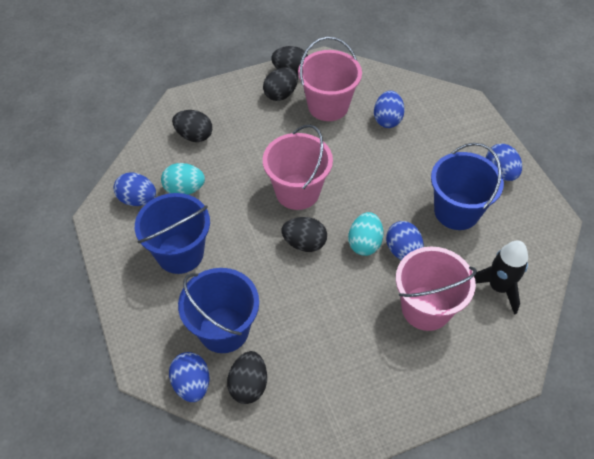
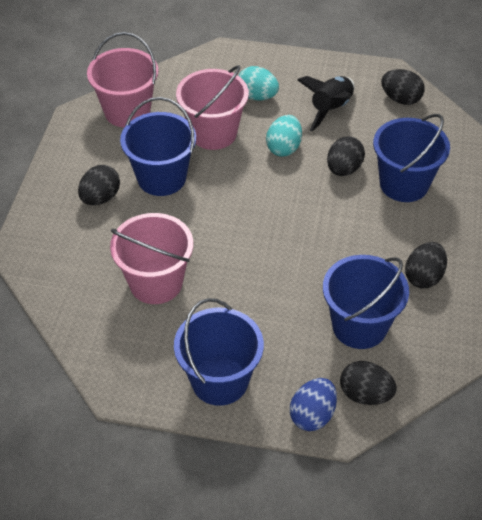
blue bucket: 3 -> 4
blue egg: 5 -> 1

